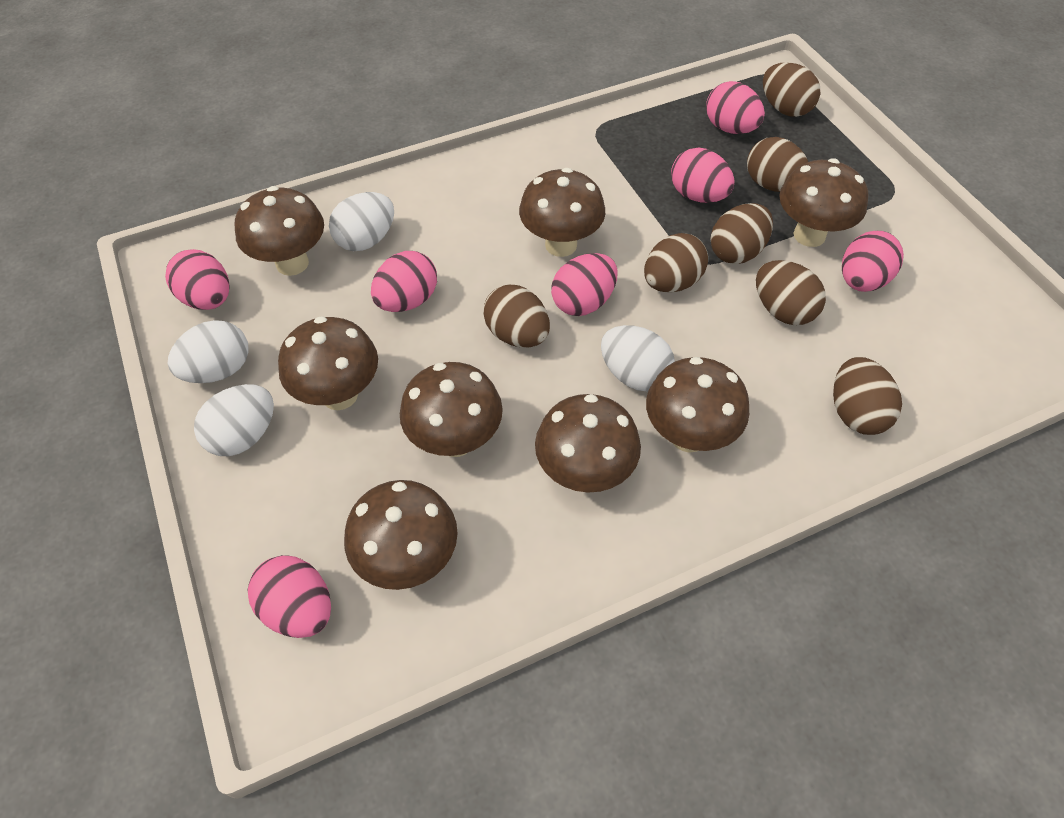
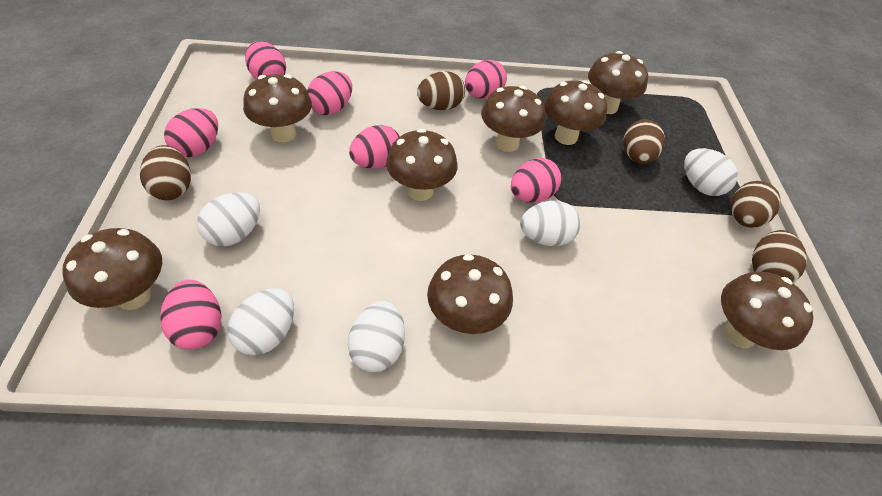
brown egg: 7 -> 5
white egg: 4 -> 5

